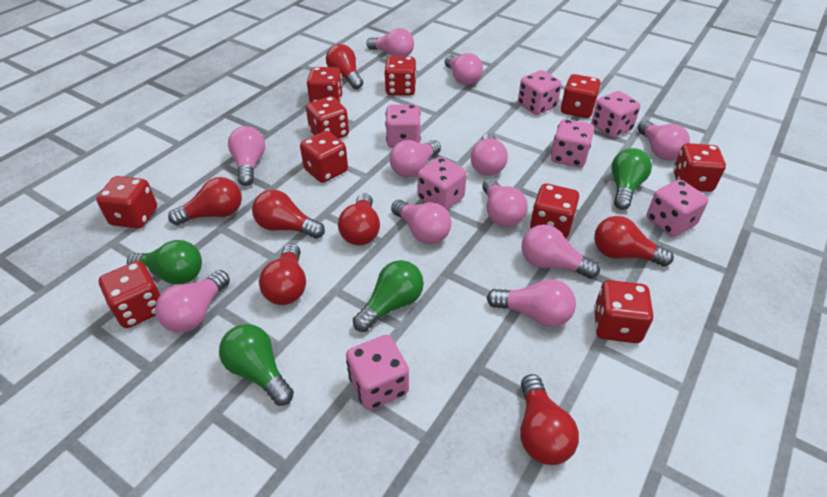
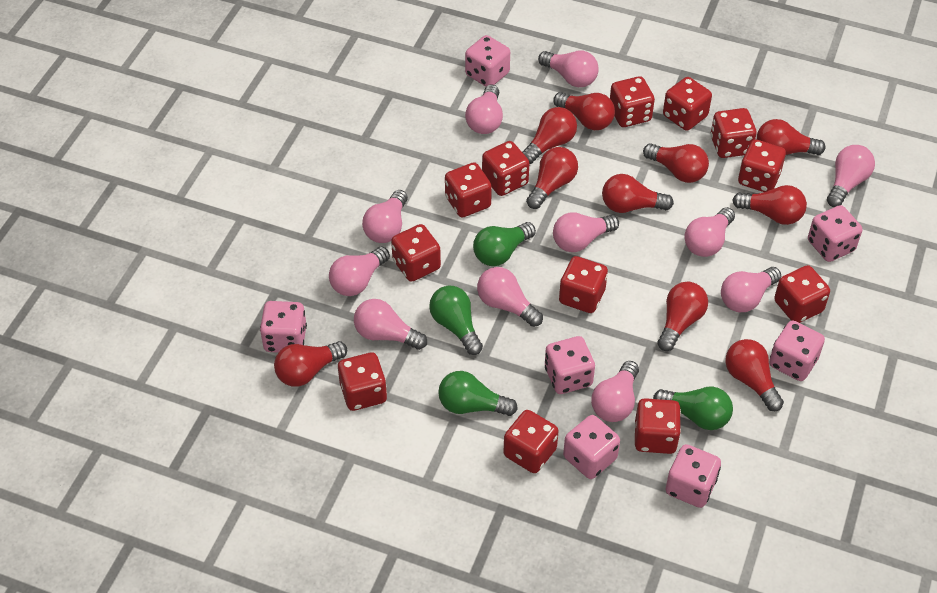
red dice: 10 -> 12
red light bulb: 7 -> 10

